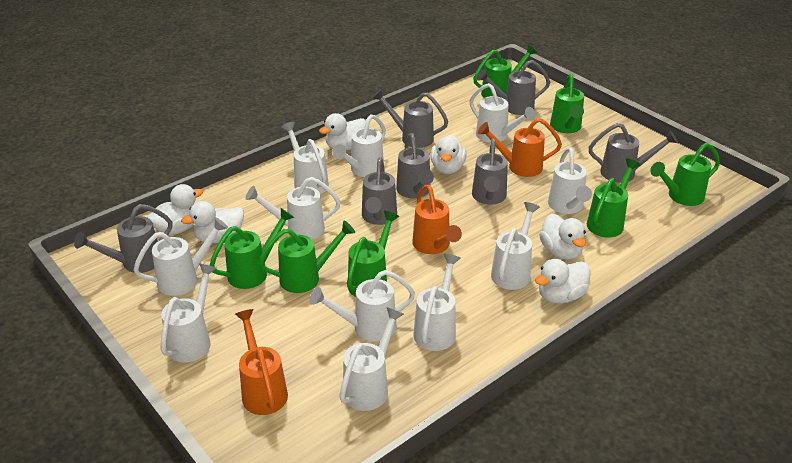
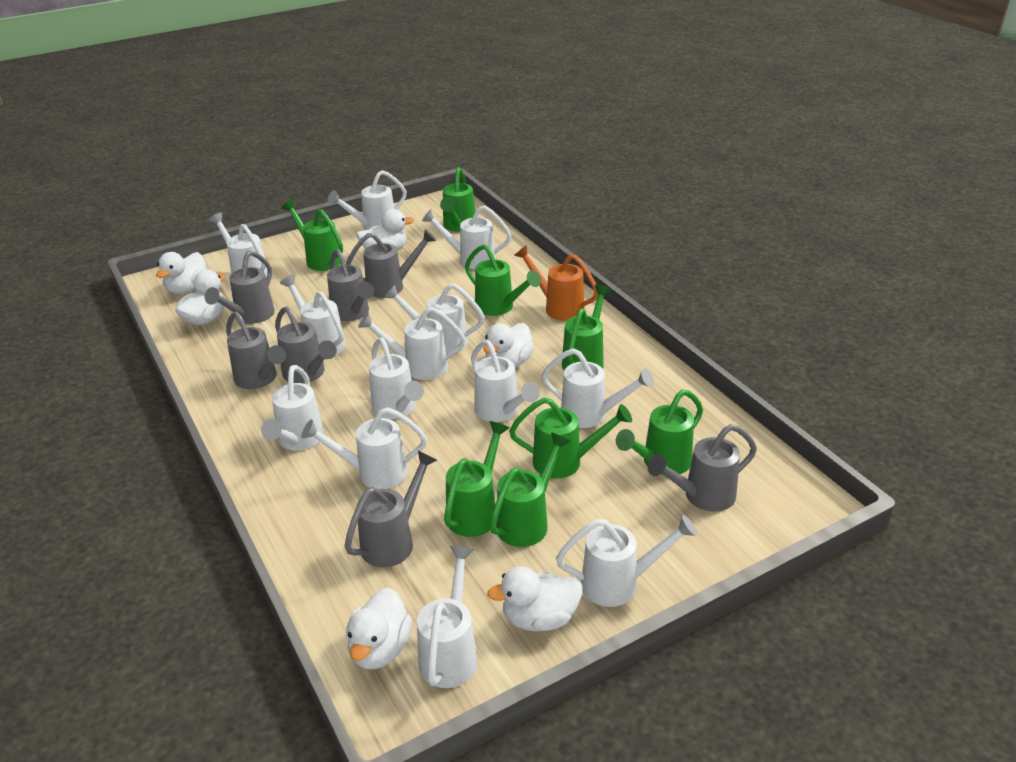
green watering can: 7 -> 8
orange watering can: 3 -> 1
white watering can: 11 -> 13

